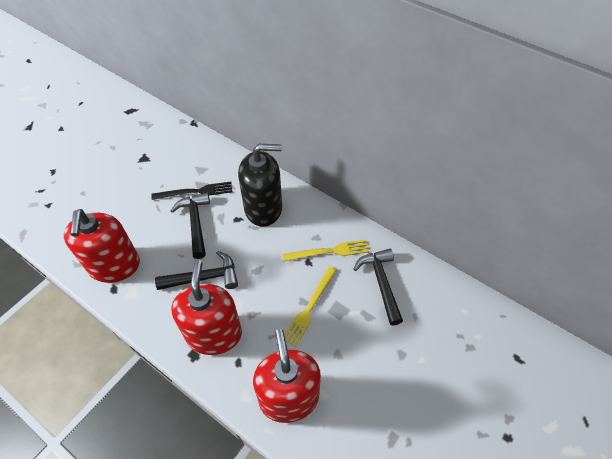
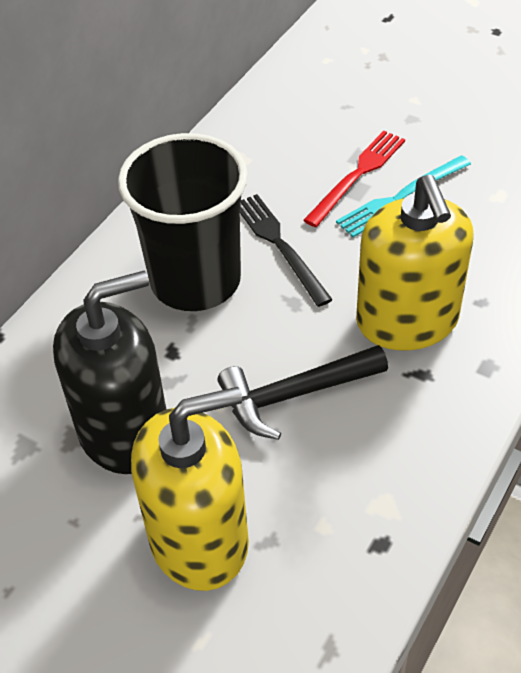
black cup: 0 -> 1
black hammer: 3 -> 1
red fork: 0 -> 1
red soap dispenser: 3 -> 0
turquoise fork: 0 -> 1
yellow fork: 2 -> 0
yellow soap dispenser: 0 -> 2

